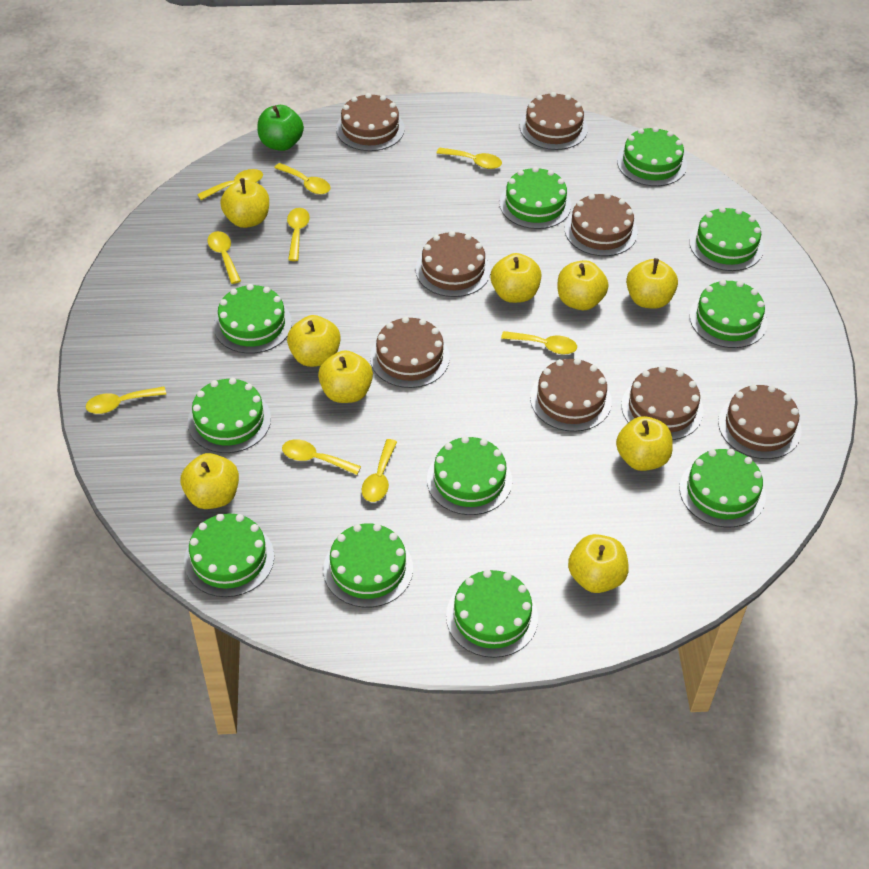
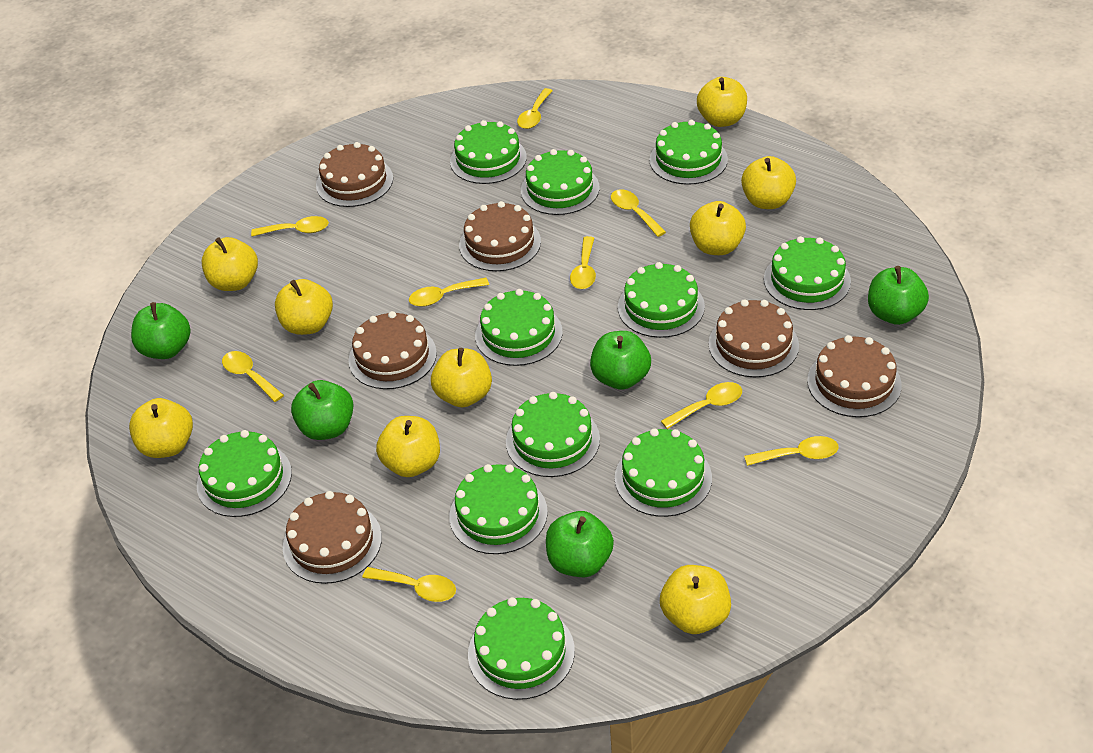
brown cake: 8 -> 6
green apple: 1 -> 5

